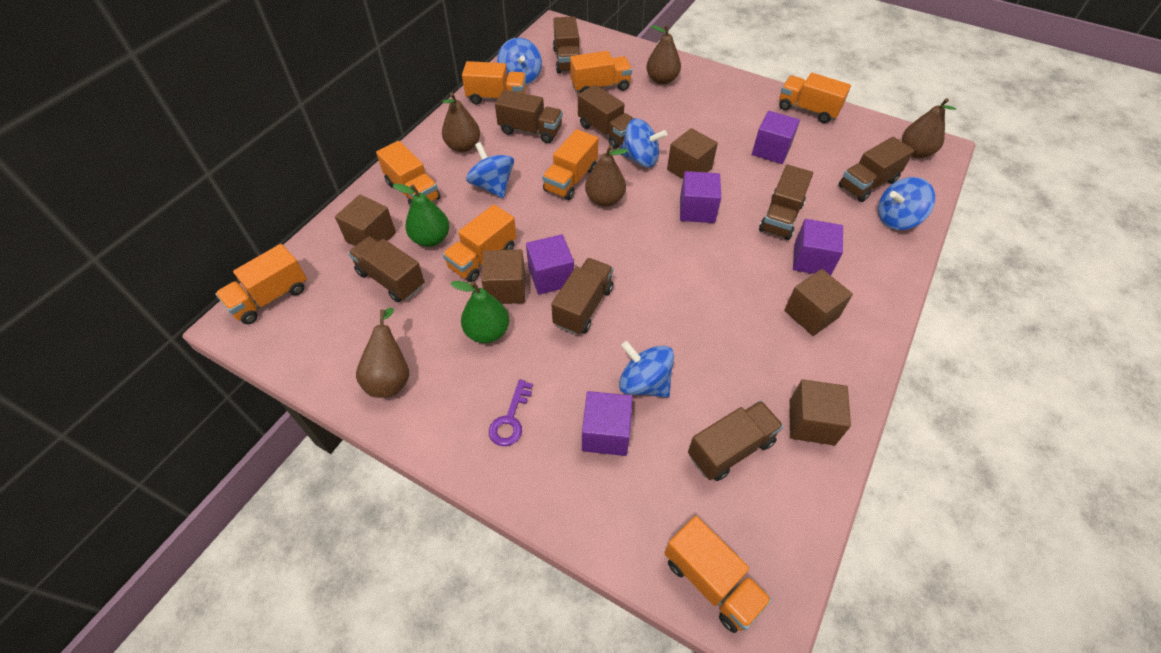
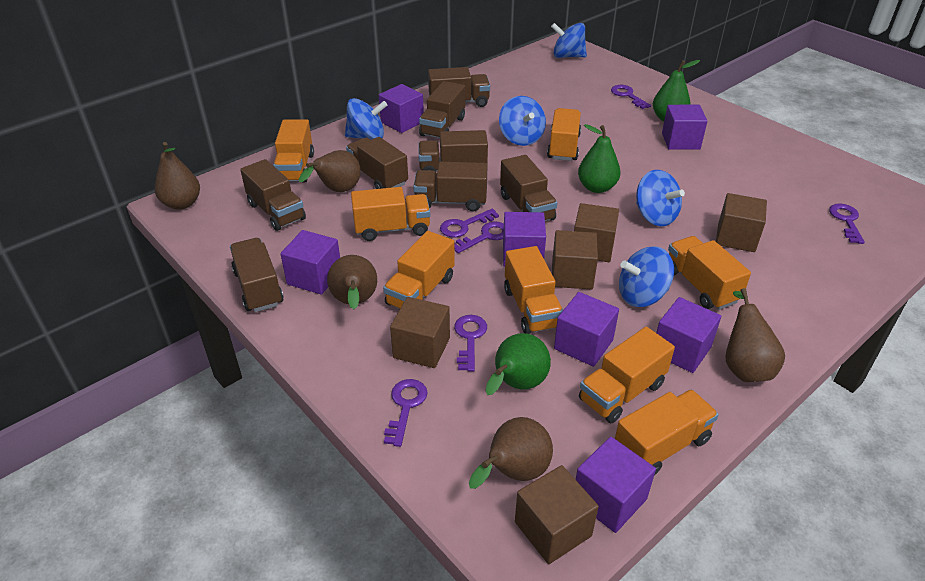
green pear: 2 -> 3
purple cube: 5 -> 7
purple key: 1 -> 6

